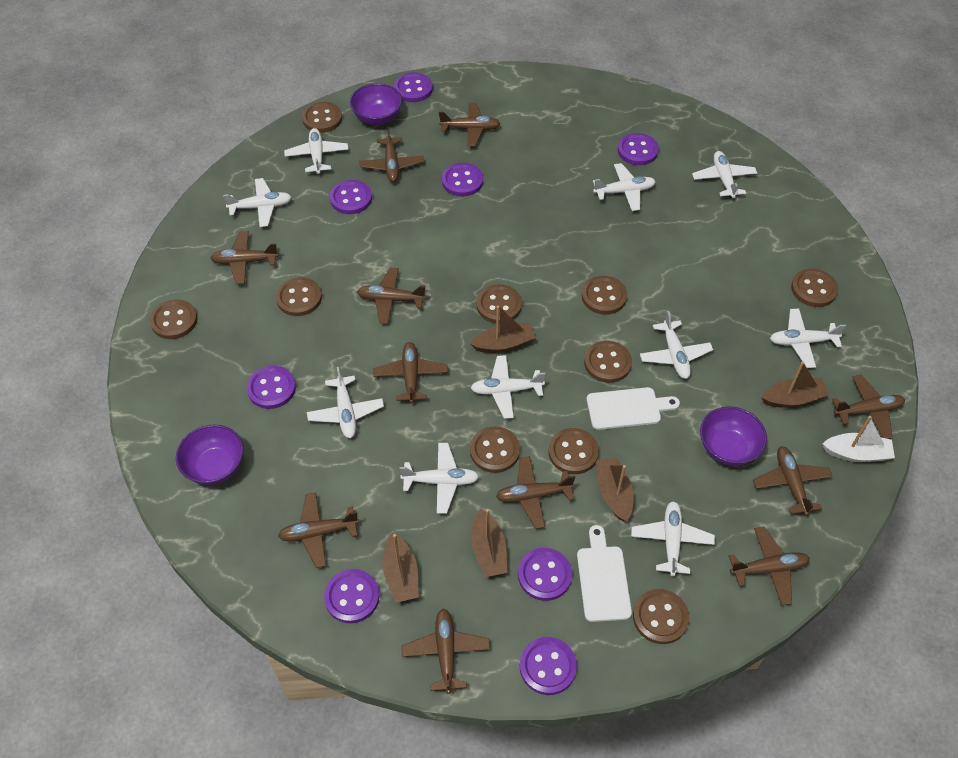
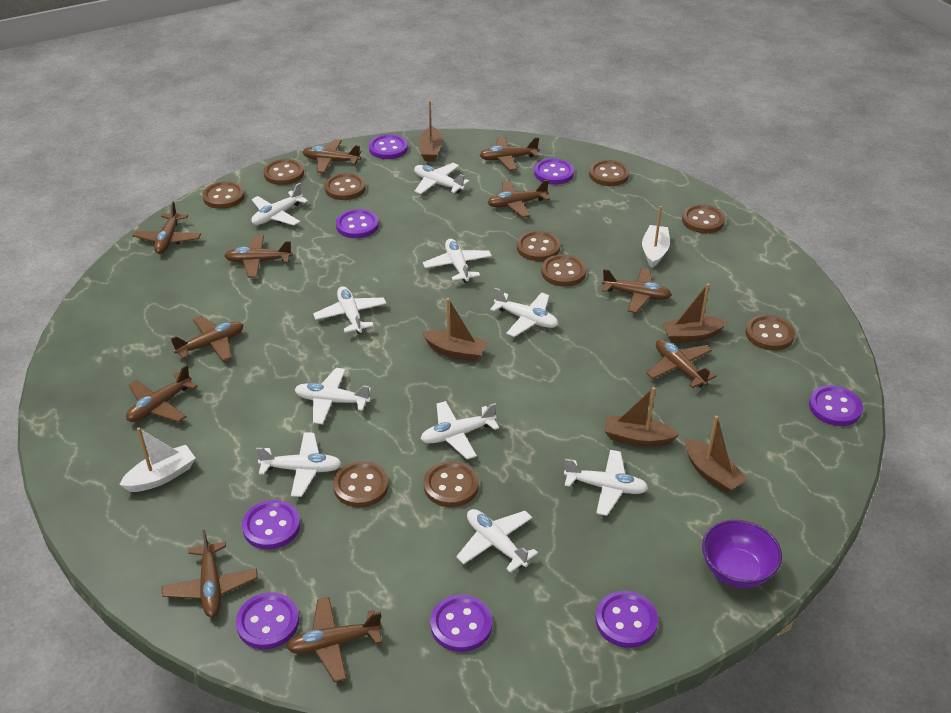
purple bowl: 3 -> 1
white boat: 1 -> 2
white cutting board: 2 -> 0

